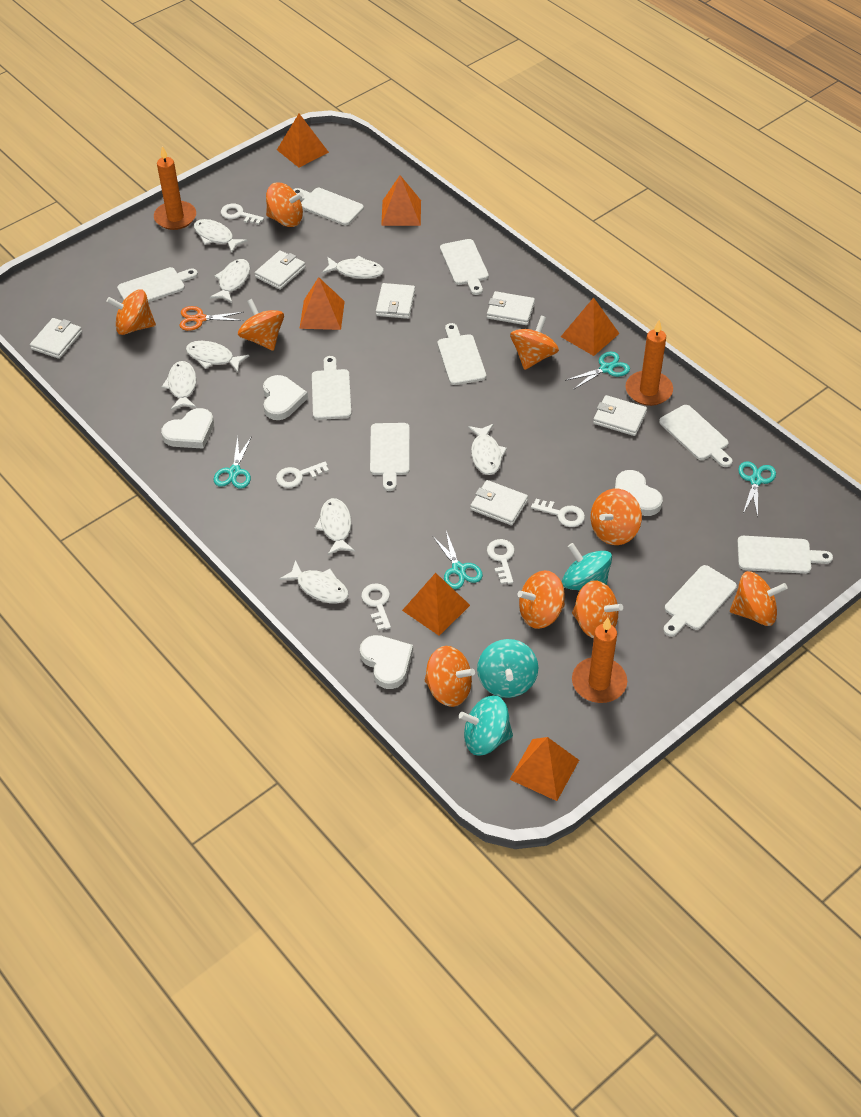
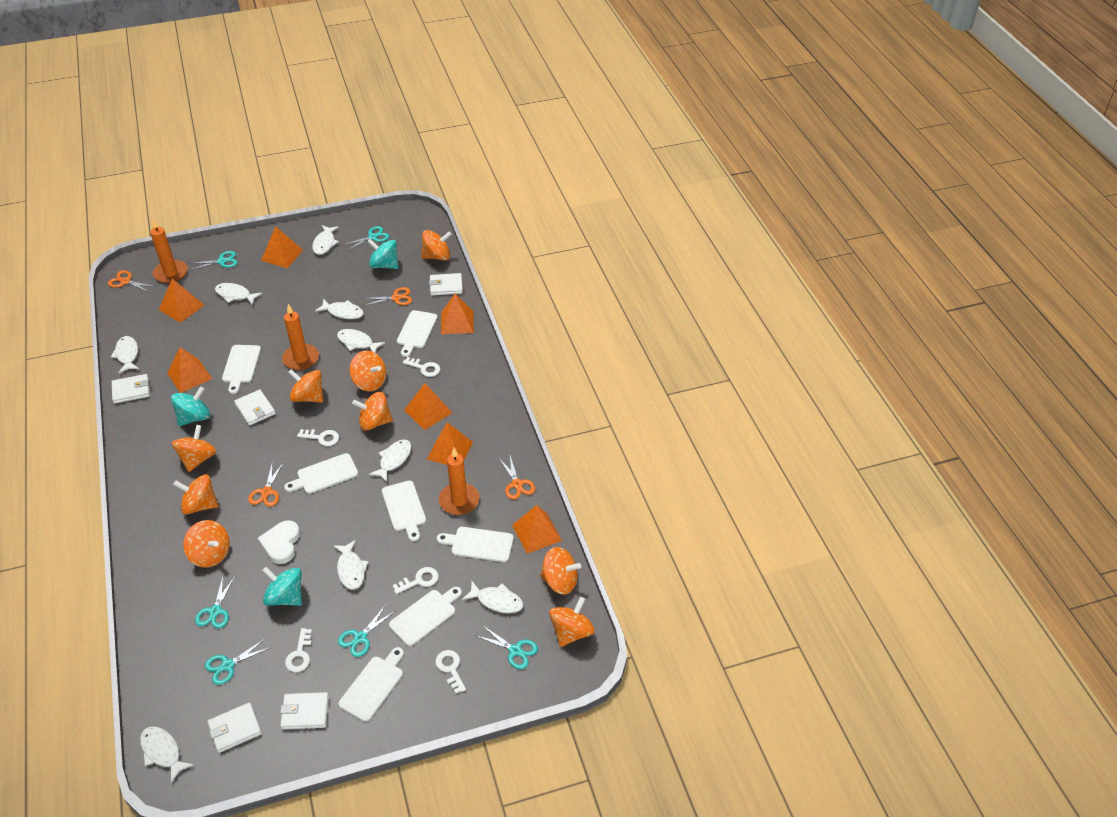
orange pyramid: 6 -> 7
orange scissors: 1 -> 4
turquoise scissors: 4 -> 6
white cutting board: 9 -> 7
white fish: 8 -> 9
white heart: 4 -> 1
white wallet: 6 -> 5

